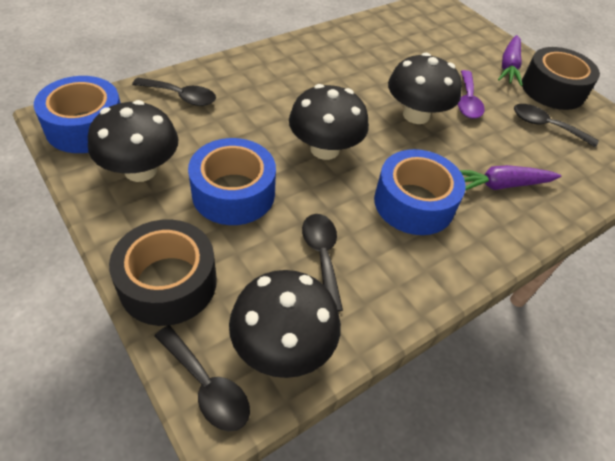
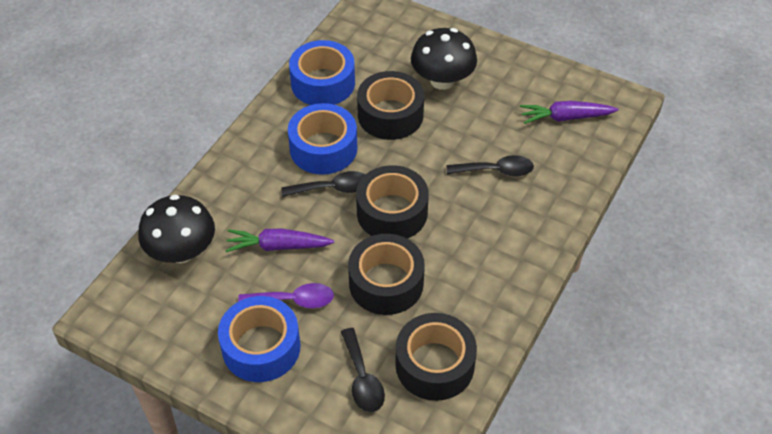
black mushroom: 4 -> 2
black spoon: 4 -> 3
black tape: 2 -> 4

